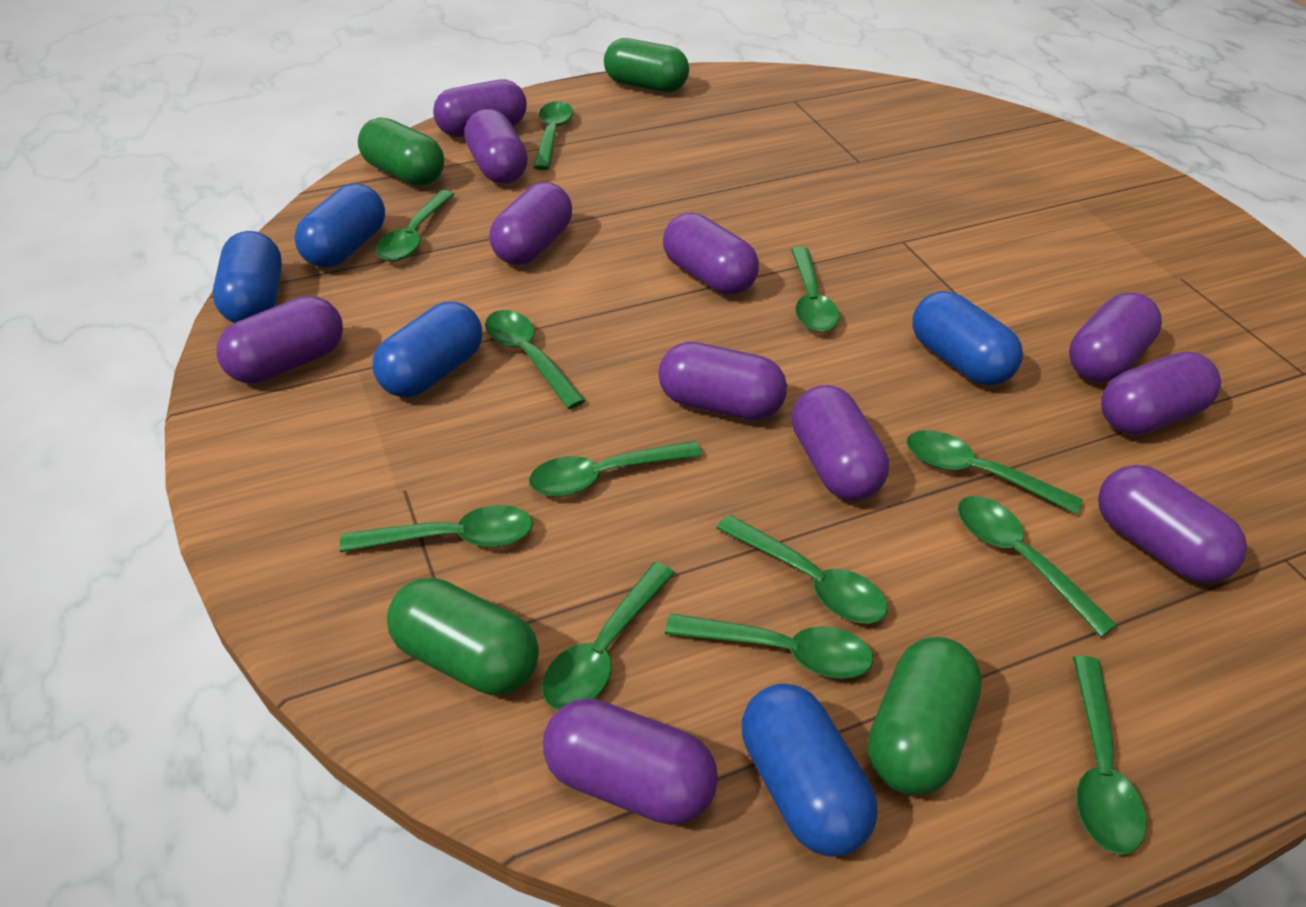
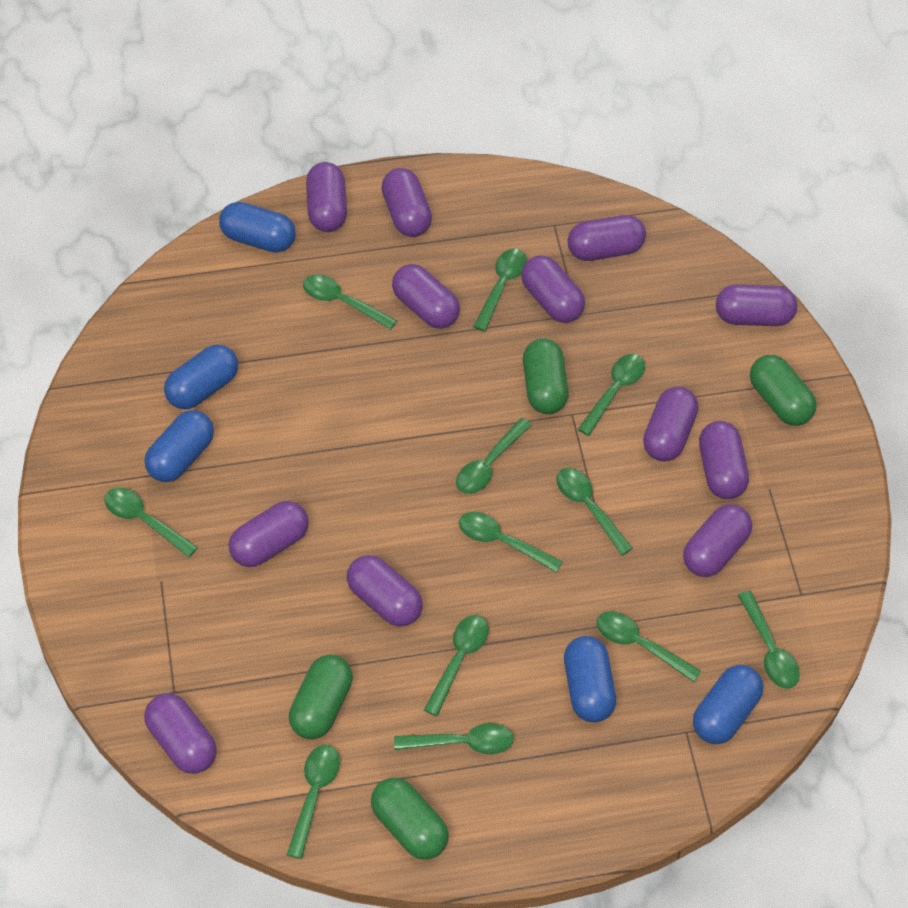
purple capsule: 11 -> 12

